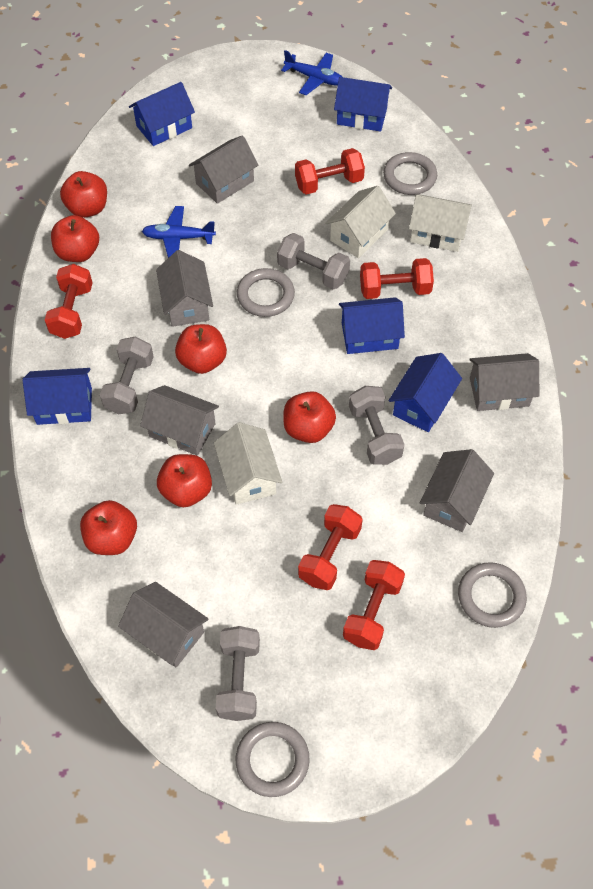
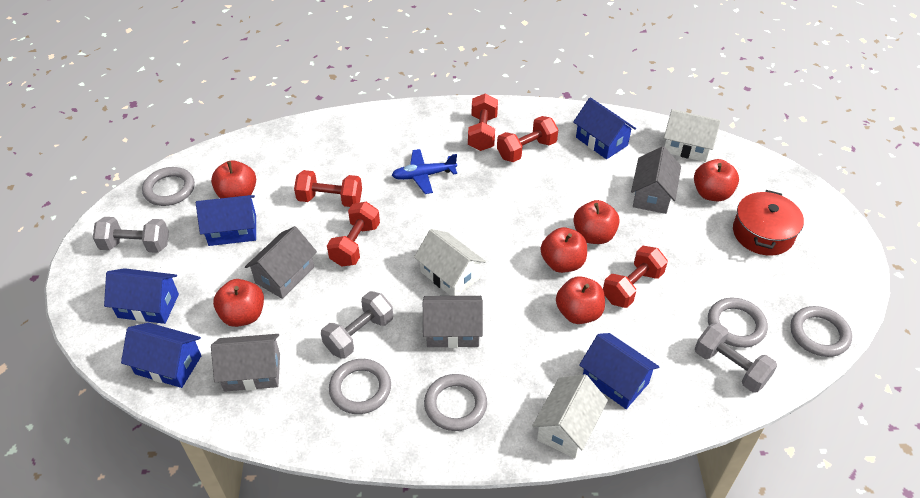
blue plane: 2 -> 1
grey dumbbell: 4 -> 3
grey house: 6 -> 4
grey ring: 4 -> 5
red pot: 0 -> 1

